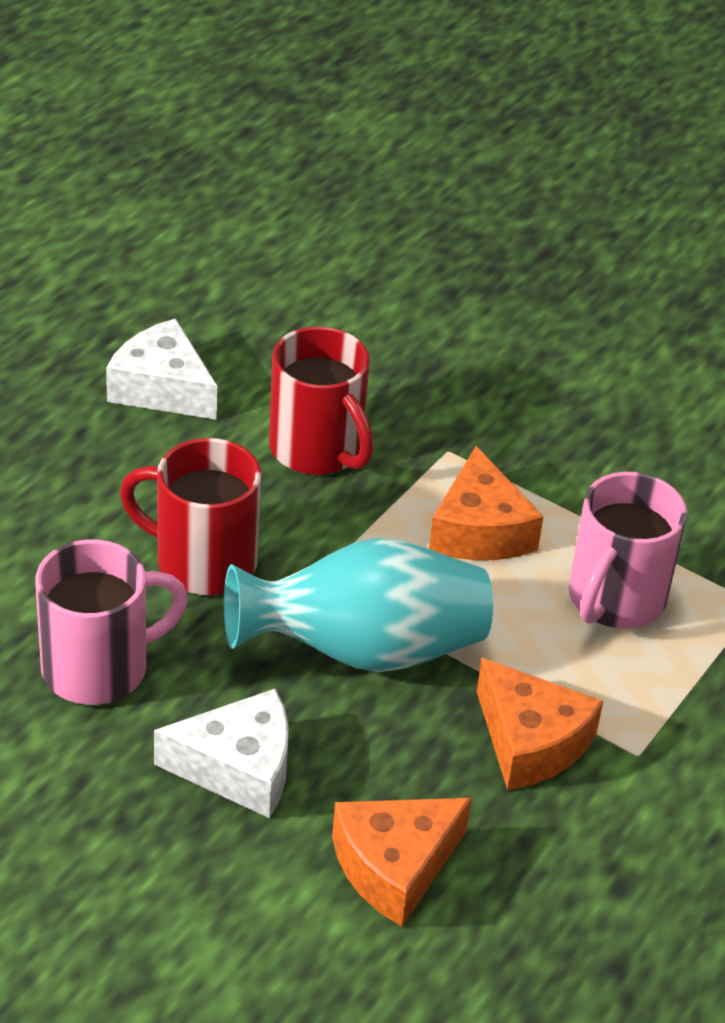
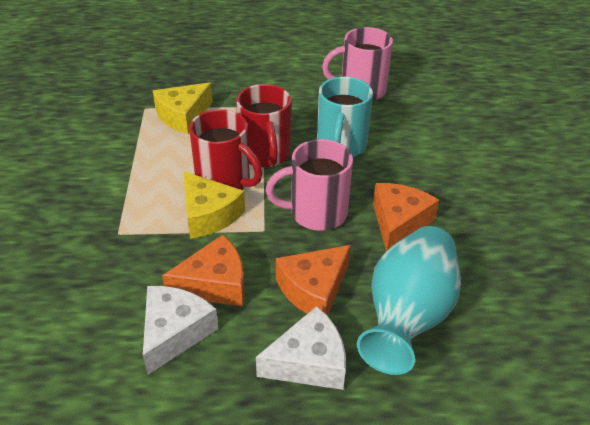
turquoise mug: 0 -> 1
yellow cheese: 0 -> 2

